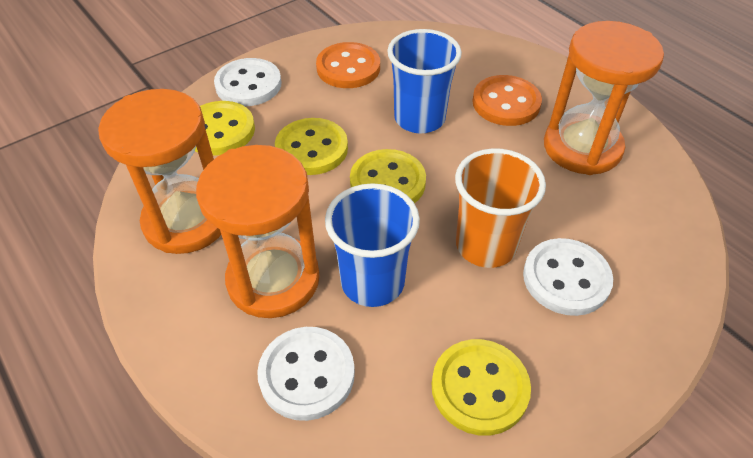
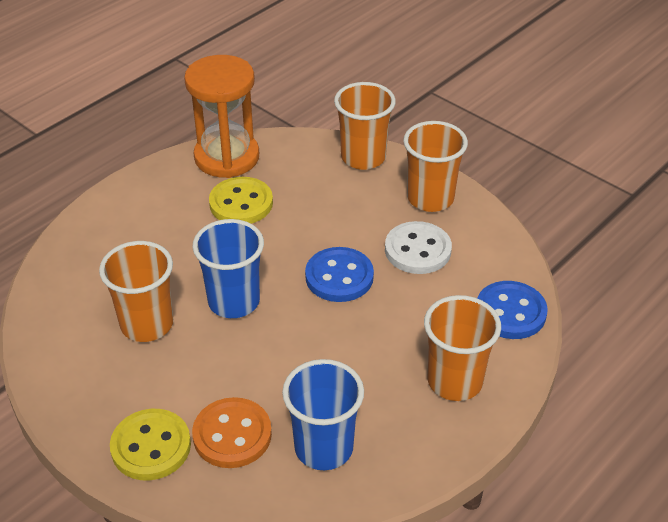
blue button: 0 -> 2
orange button: 2 -> 1
orange cup: 1 -> 4
orange hourglass: 3 -> 1
white button: 3 -> 1
yellow button: 4 -> 2

